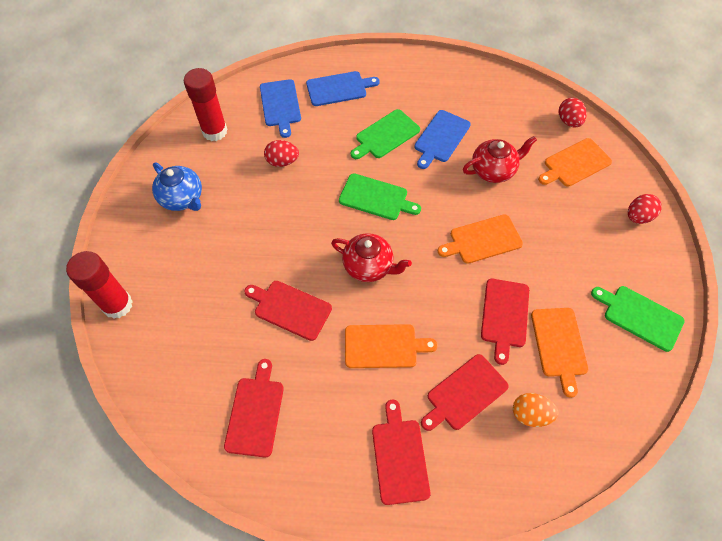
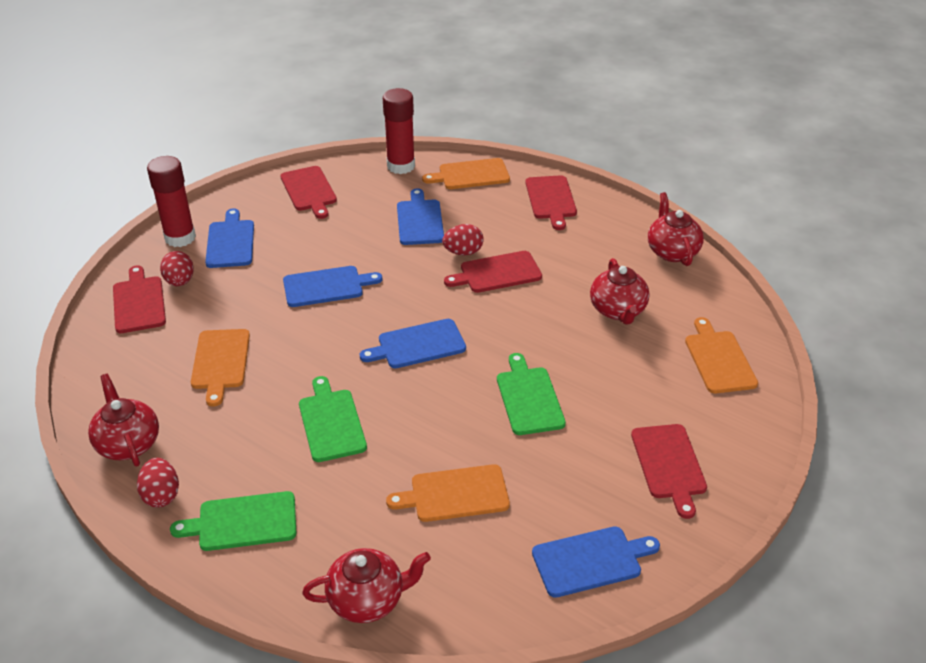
blue cutting board: 3 -> 5
blue teapot: 1 -> 0
orange egg: 1 -> 0
red teapot: 2 -> 4

